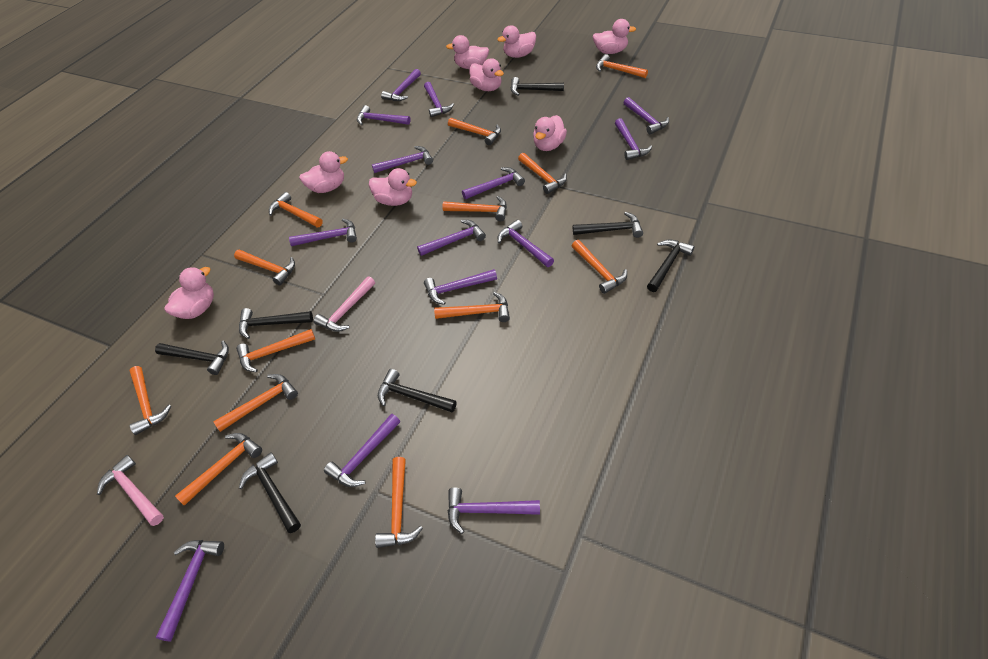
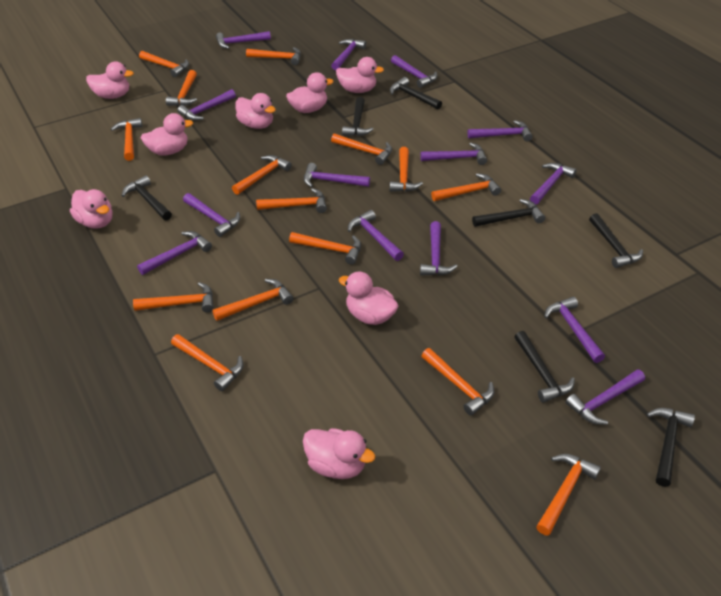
orange hammer: 13 -> 15
pink hammer: 2 -> 0

